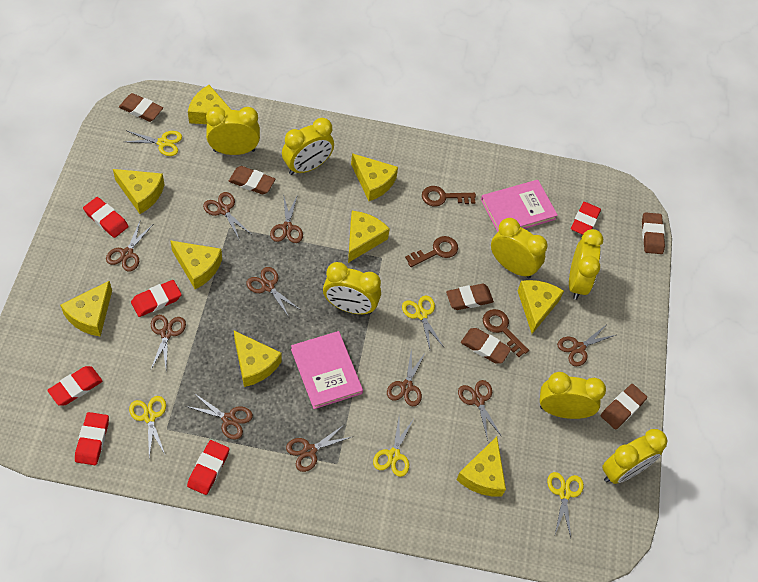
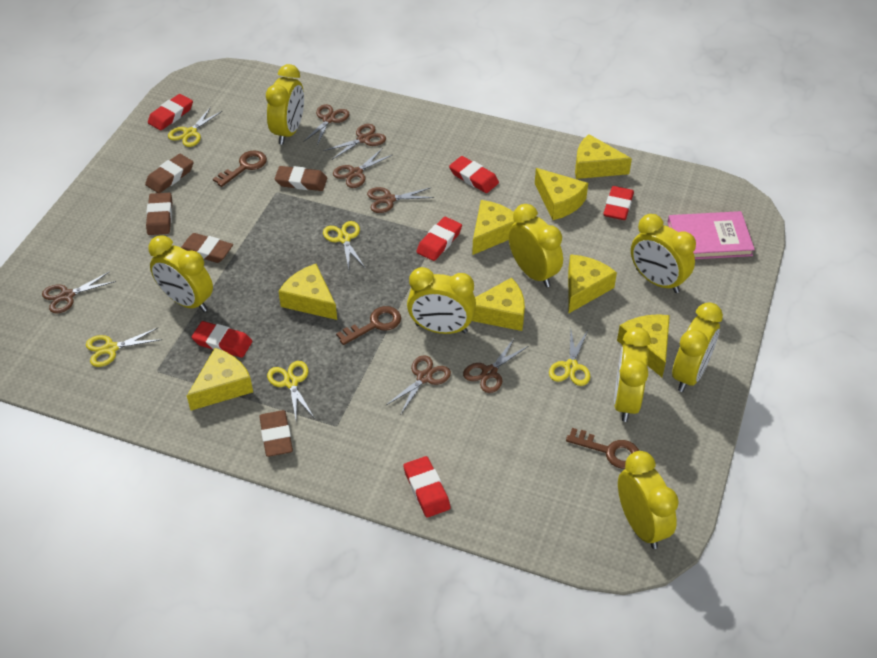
brown eraser: 6 -> 5
brown scissors: 10 -> 7
pink book: 2 -> 1
yellow cheese: 9 -> 8
yellow clock: 7 -> 8

